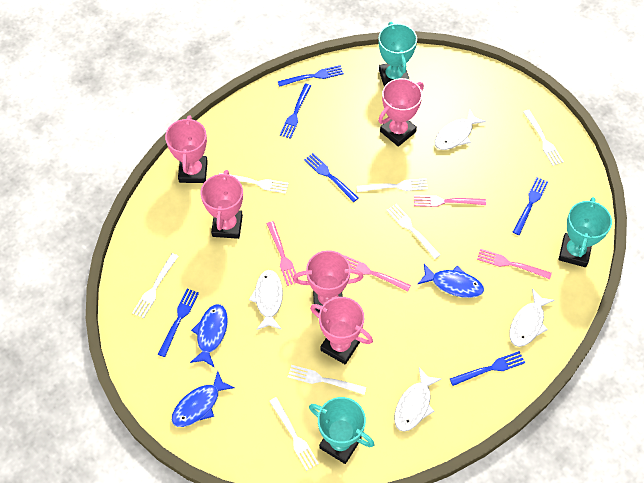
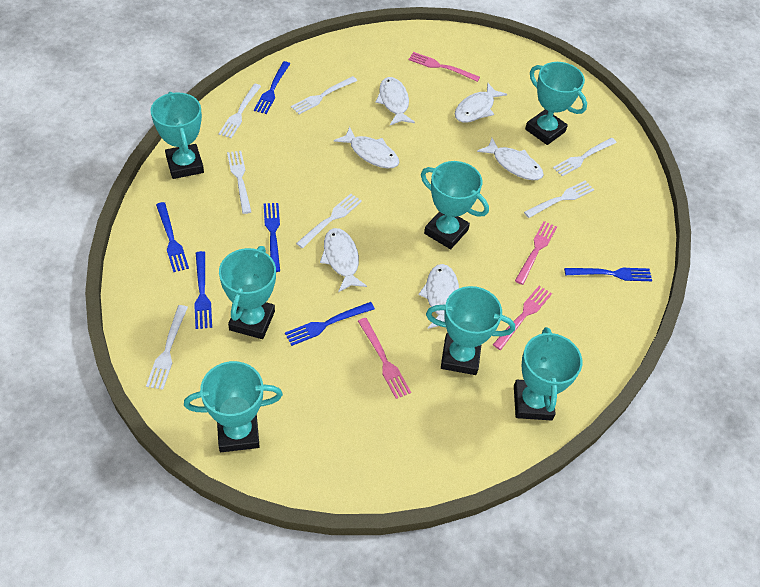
blue fish: 3 -> 0
pink trophy: 5 -> 0
turquoise trophy: 3 -> 7
white fish: 4 -> 6

